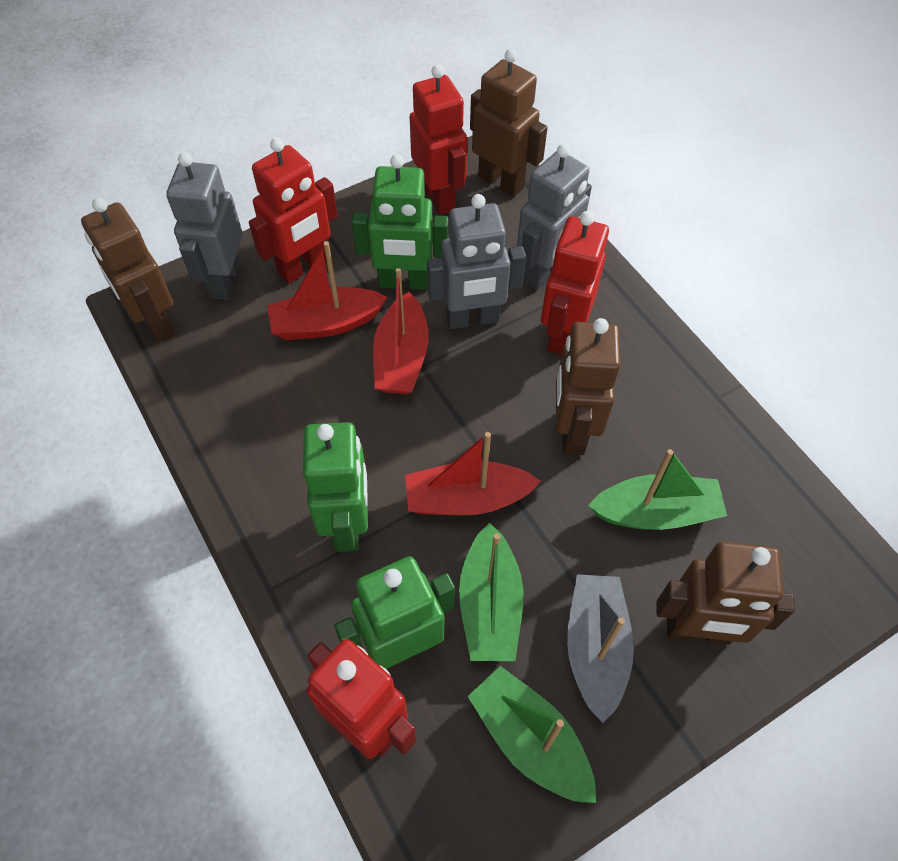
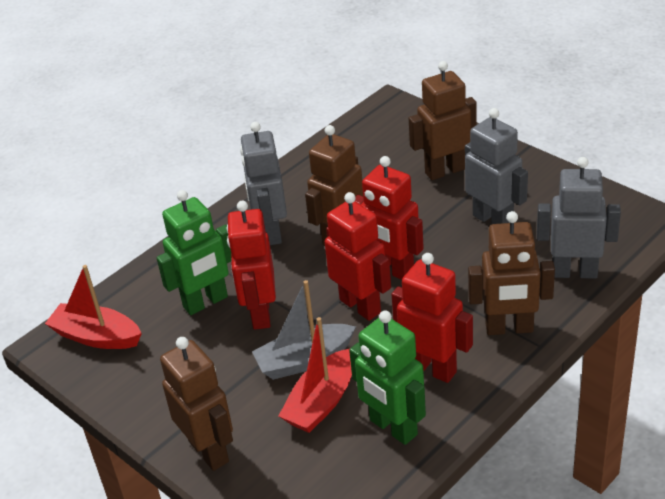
green boat: 3 -> 0
green robot: 3 -> 2
red boat: 3 -> 2

